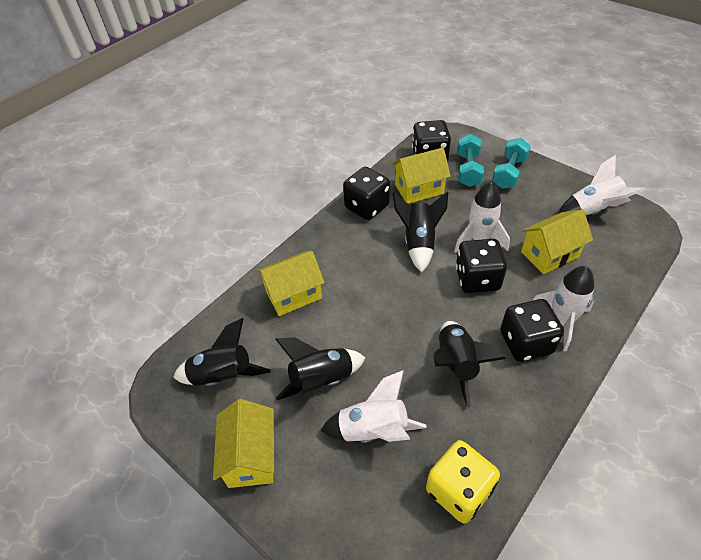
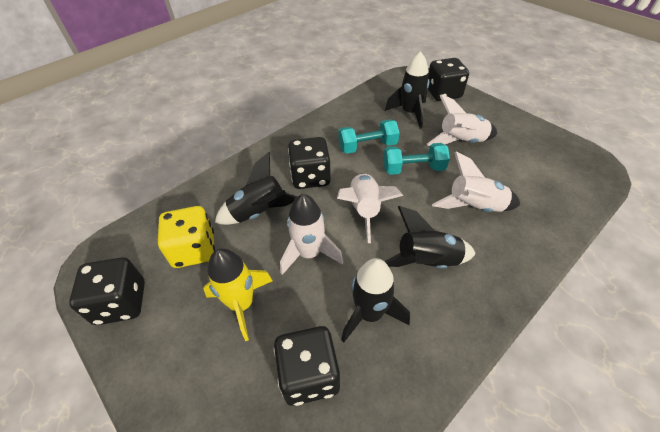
yellow house: 4 -> 0
yellow rocket: 0 -> 1

